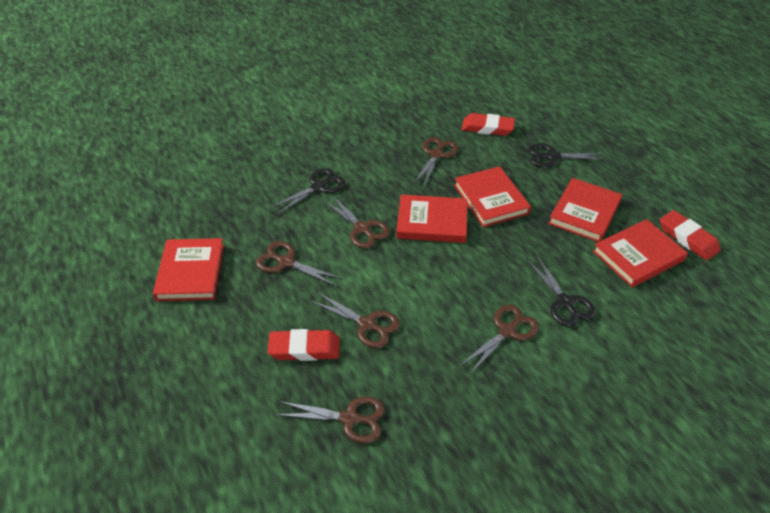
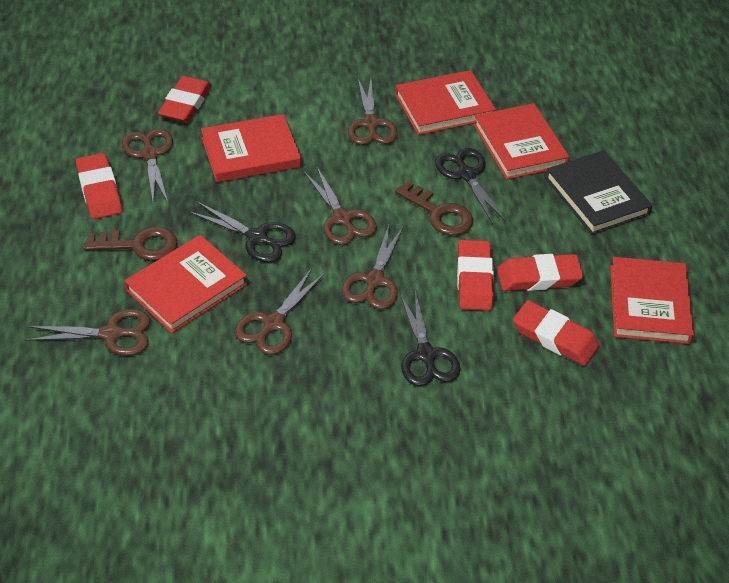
black book: 0 -> 1
brown key: 0 -> 2
red eraser: 3 -> 5

